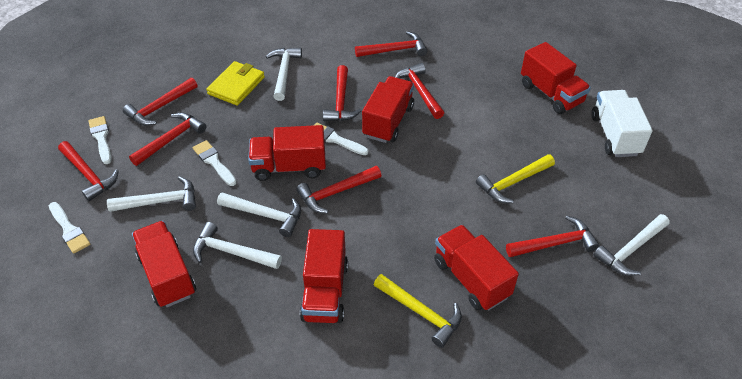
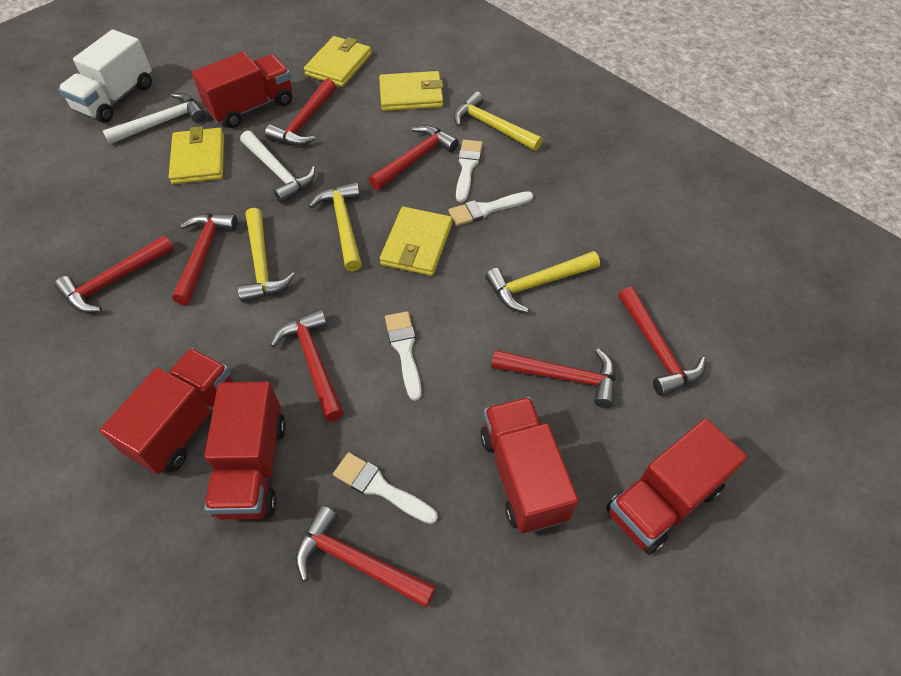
red truck: 6 -> 5
white hammer: 5 -> 2
yellow hammer: 2 -> 4
yellow wallet: 1 -> 4

